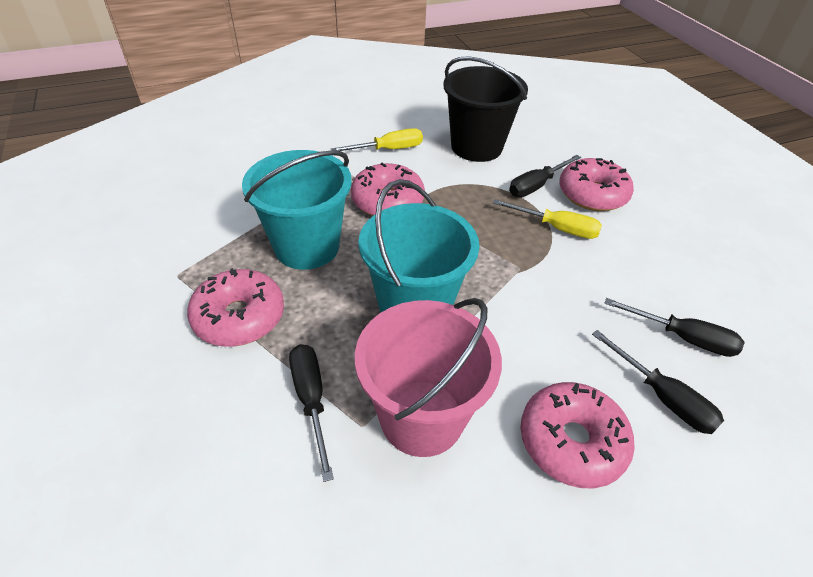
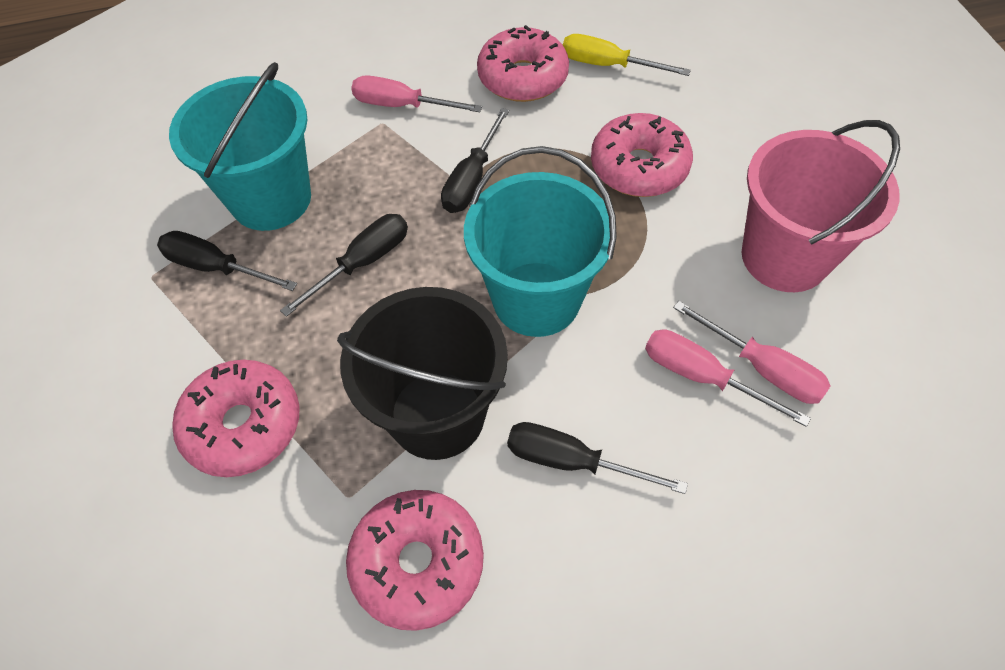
pink screwdriver: 0 -> 3
yellow screwdriver: 2 -> 1

